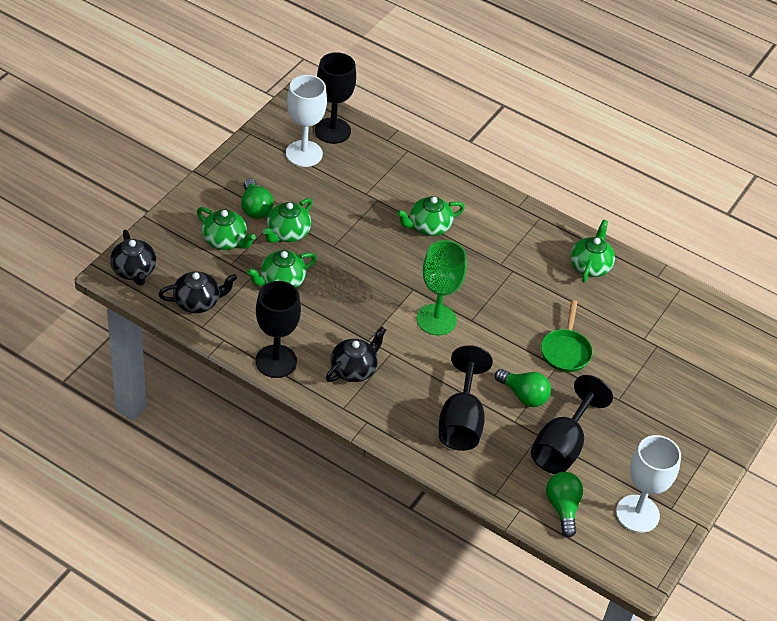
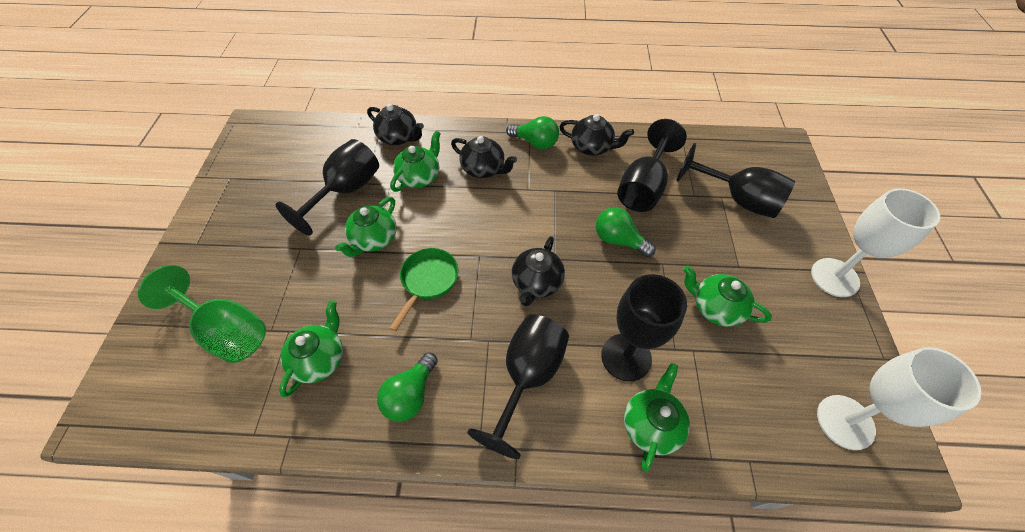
black goblet: 4 -> 5
black teapot: 3 -> 4

